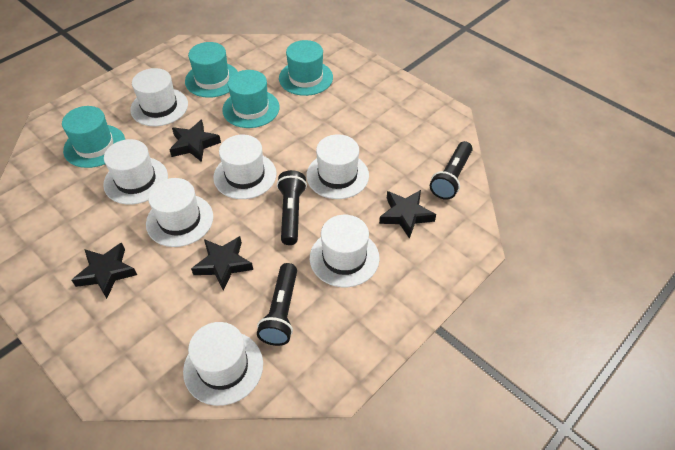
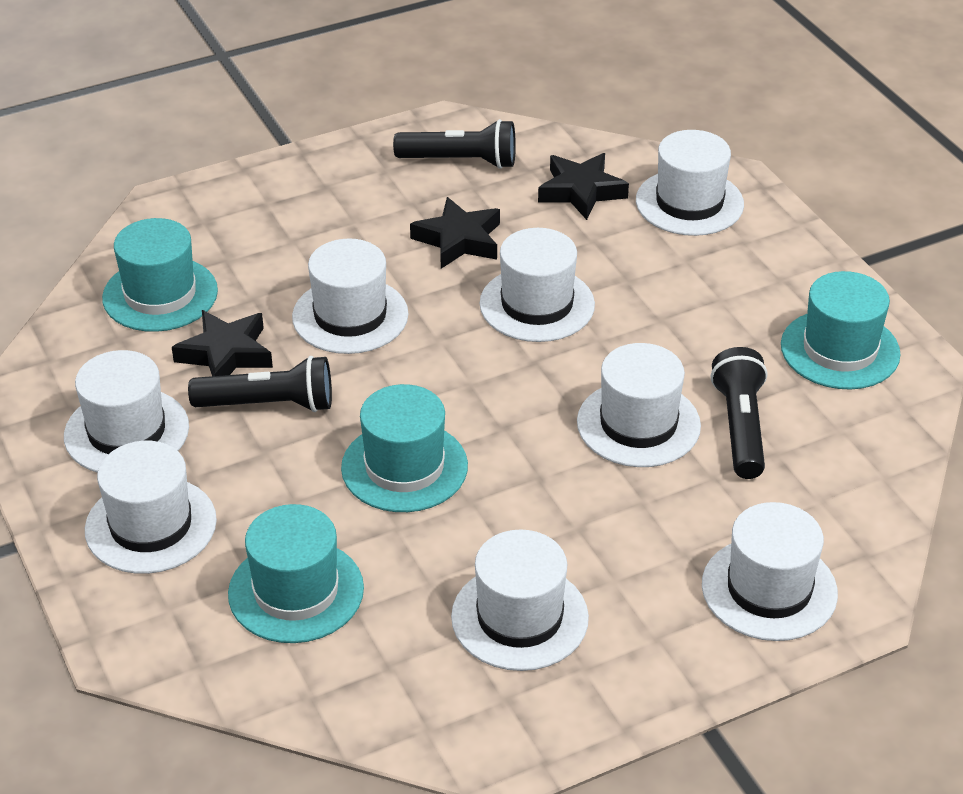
black star: 4 -> 3
white hat: 7 -> 8

